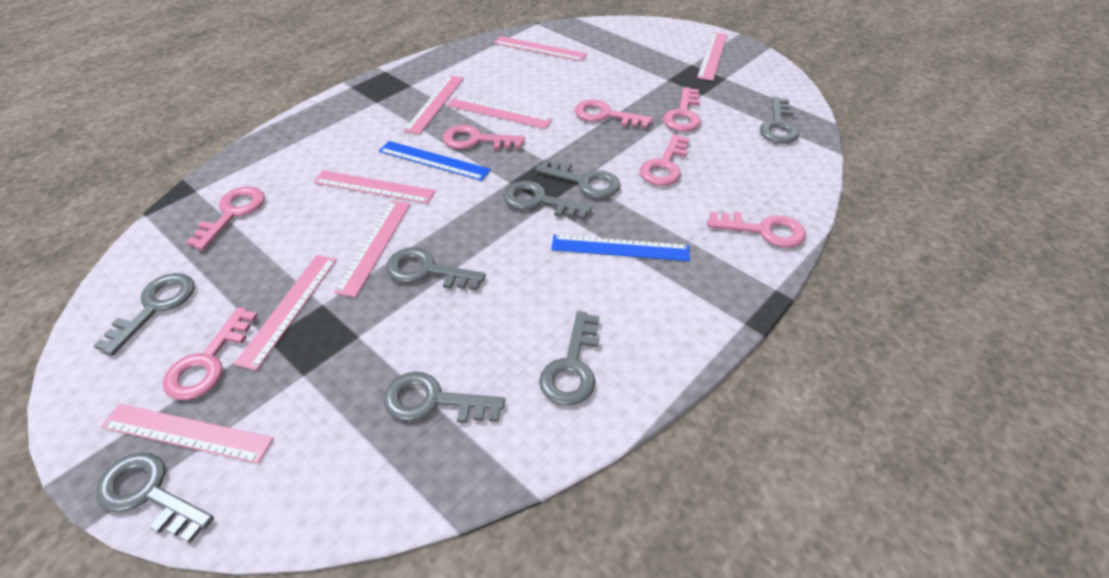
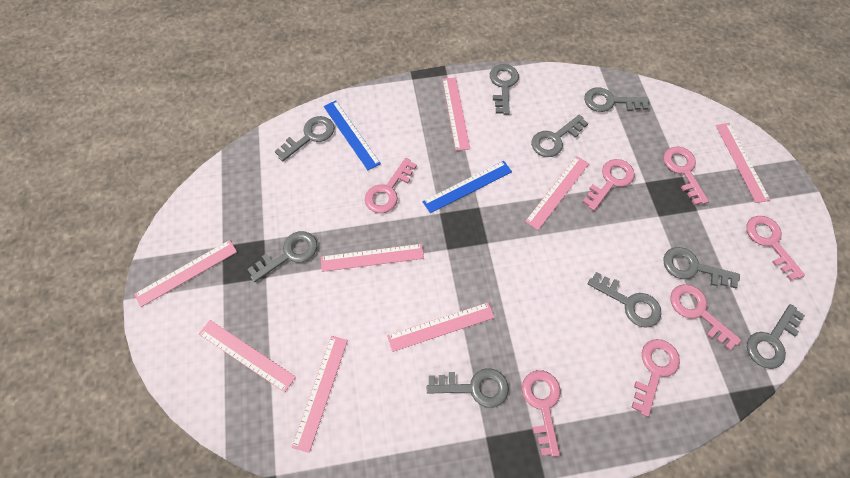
grey key: 8 -> 9

